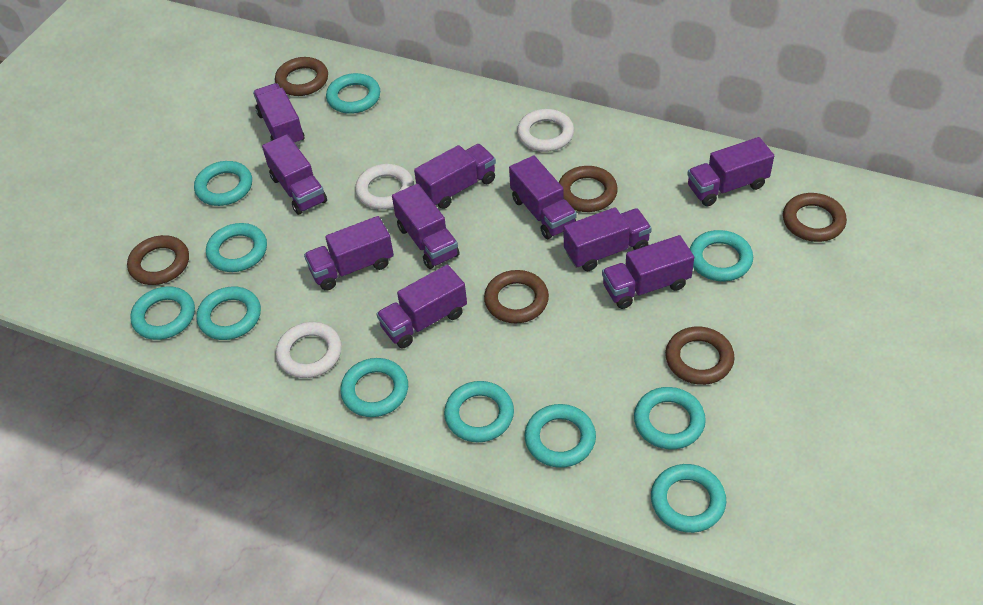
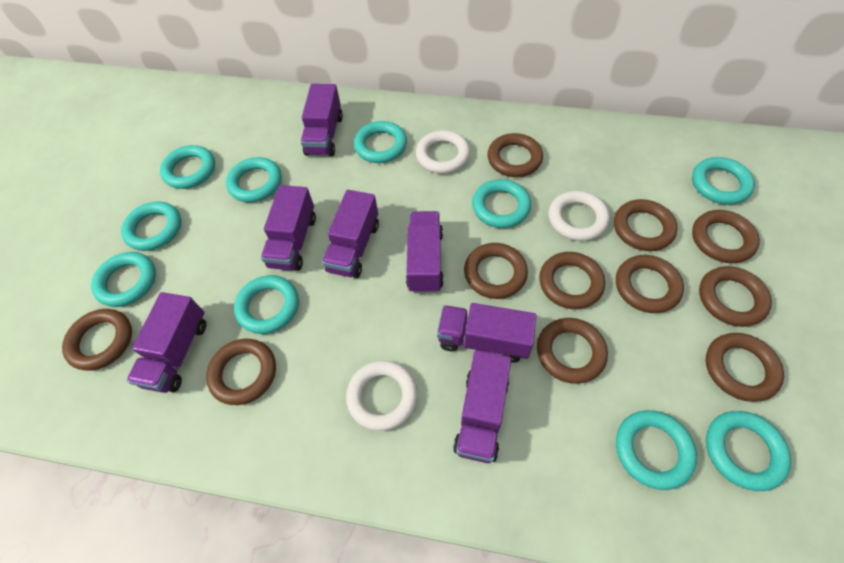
brown ring: 6 -> 11
purple truck: 10 -> 7
turquoise ring: 11 -> 10

